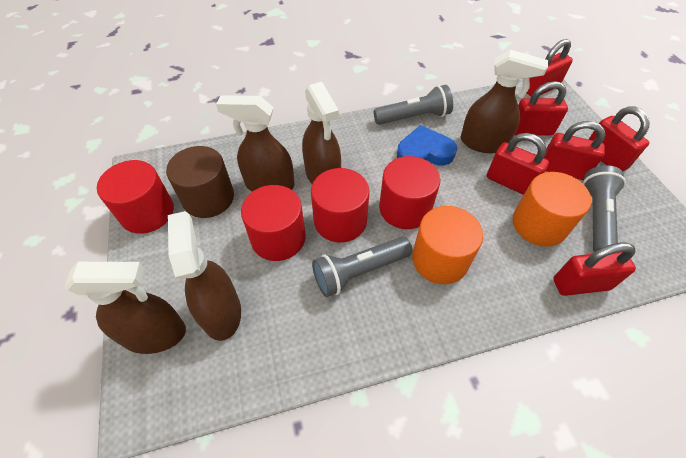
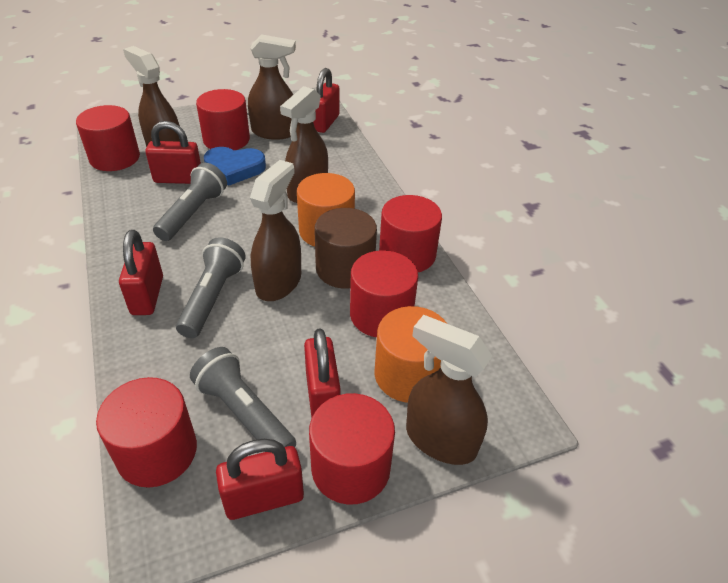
red cylinder: 4 -> 6
red padlock: 6 -> 5

